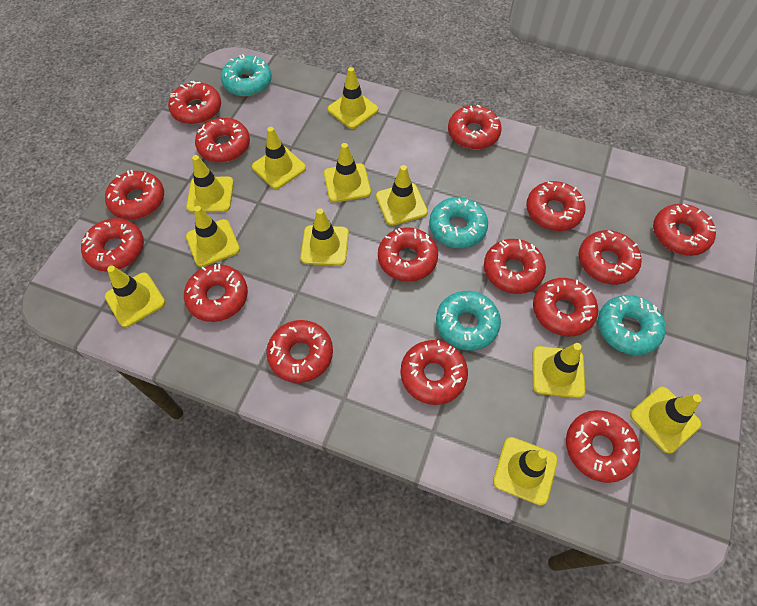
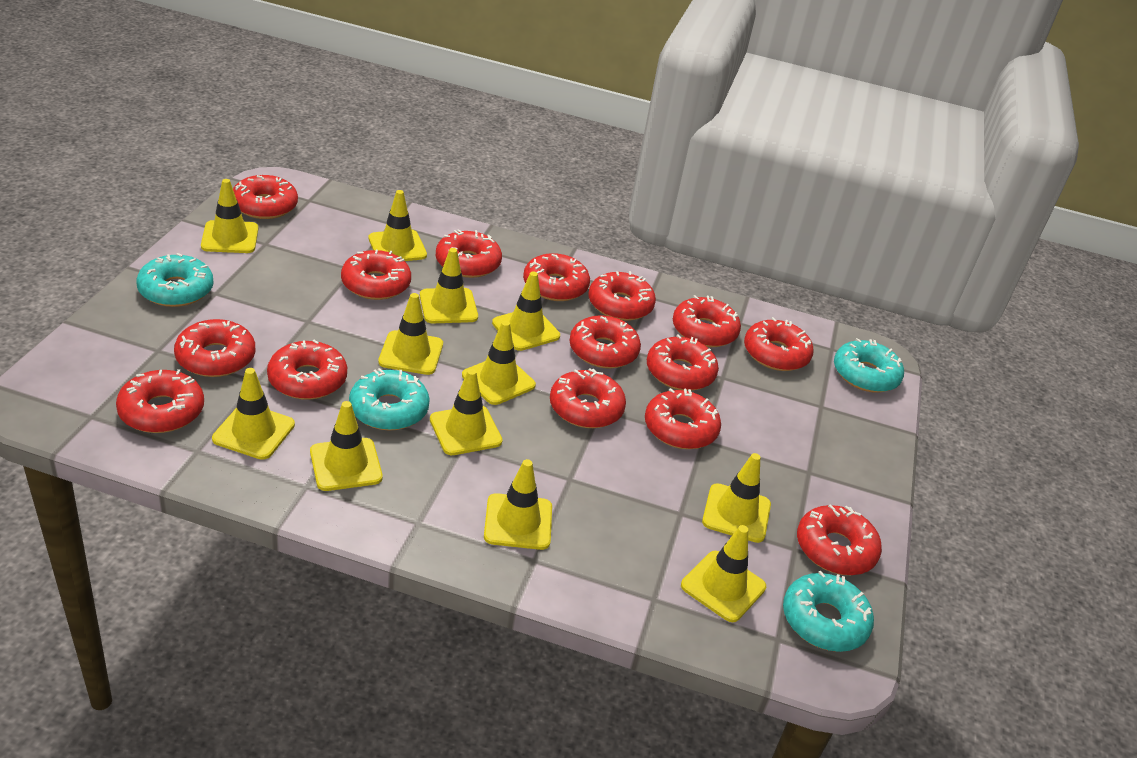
yellow traffic cone: 11 -> 12

